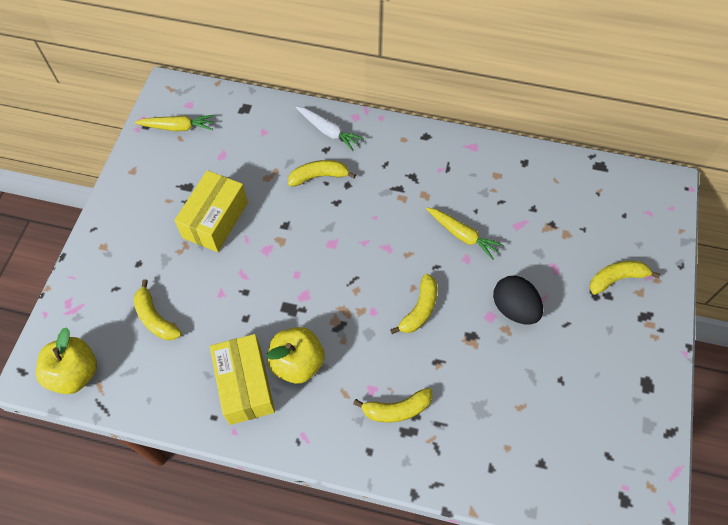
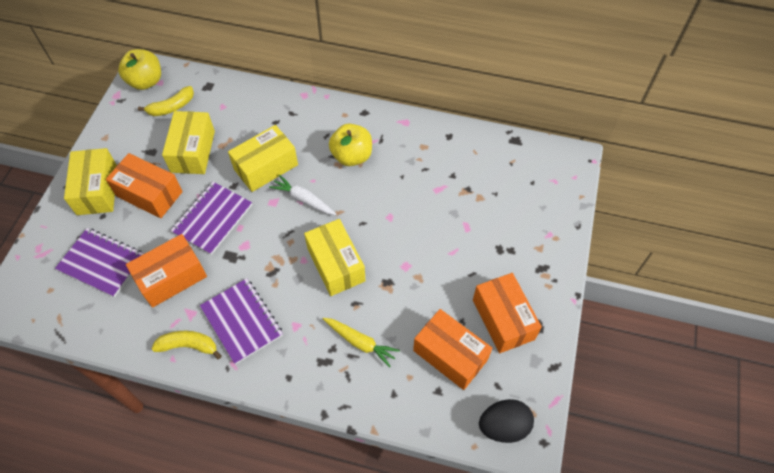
orange box: 0 -> 4
purple notebook: 0 -> 3
yellow banana: 5 -> 2
yellow box: 2 -> 4
yellow carrot: 2 -> 1

